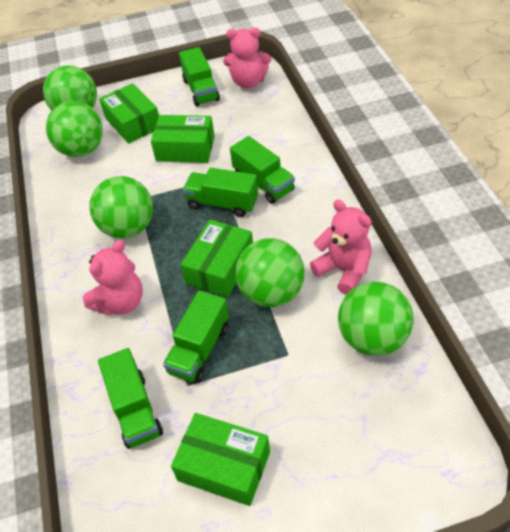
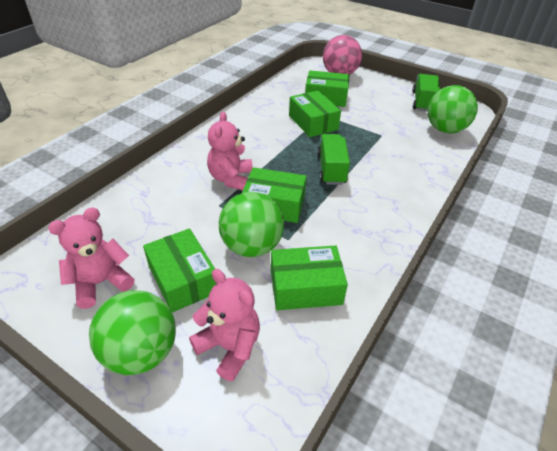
green ball: 5 -> 3
green box: 4 -> 5
green truck: 5 -> 2
pink ball: 0 -> 1

